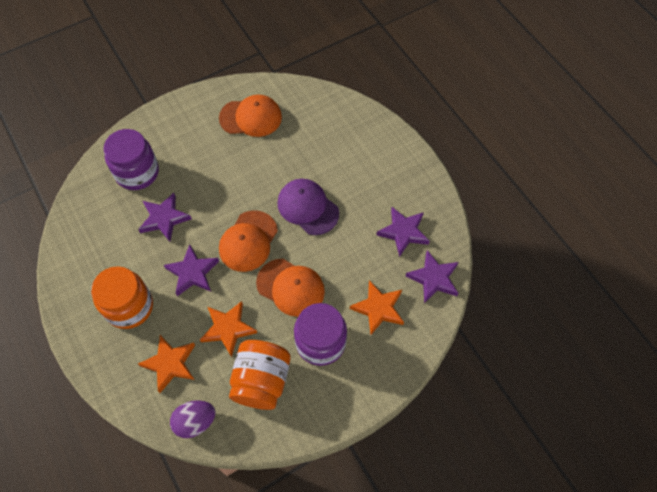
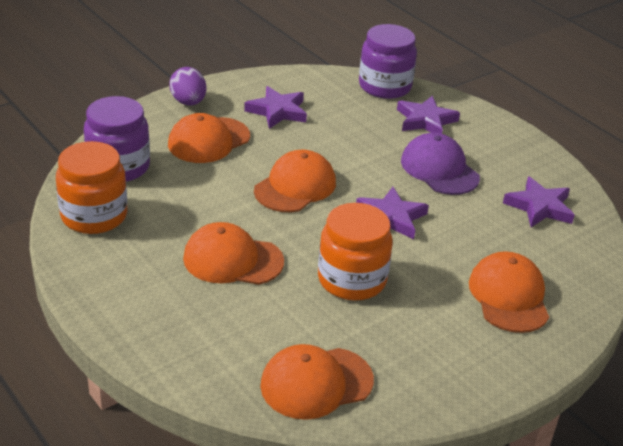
orange cap: 3 -> 5
orange star: 3 -> 0

